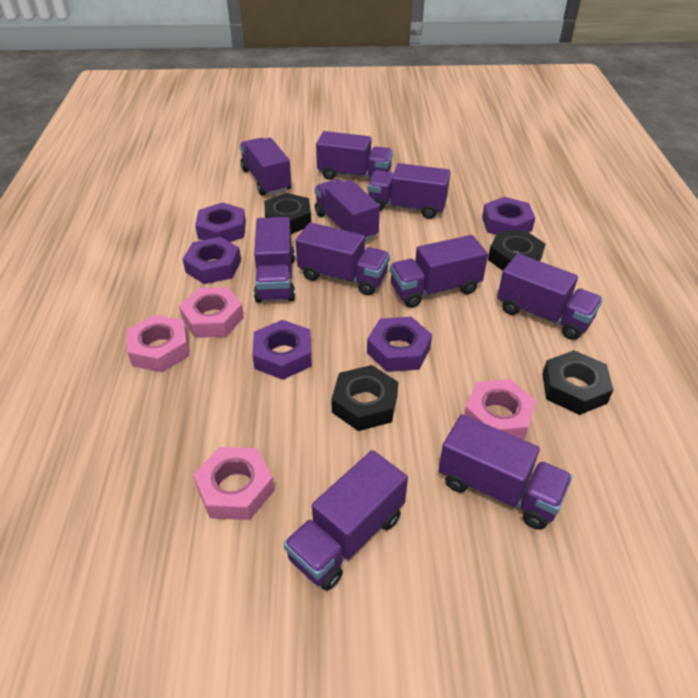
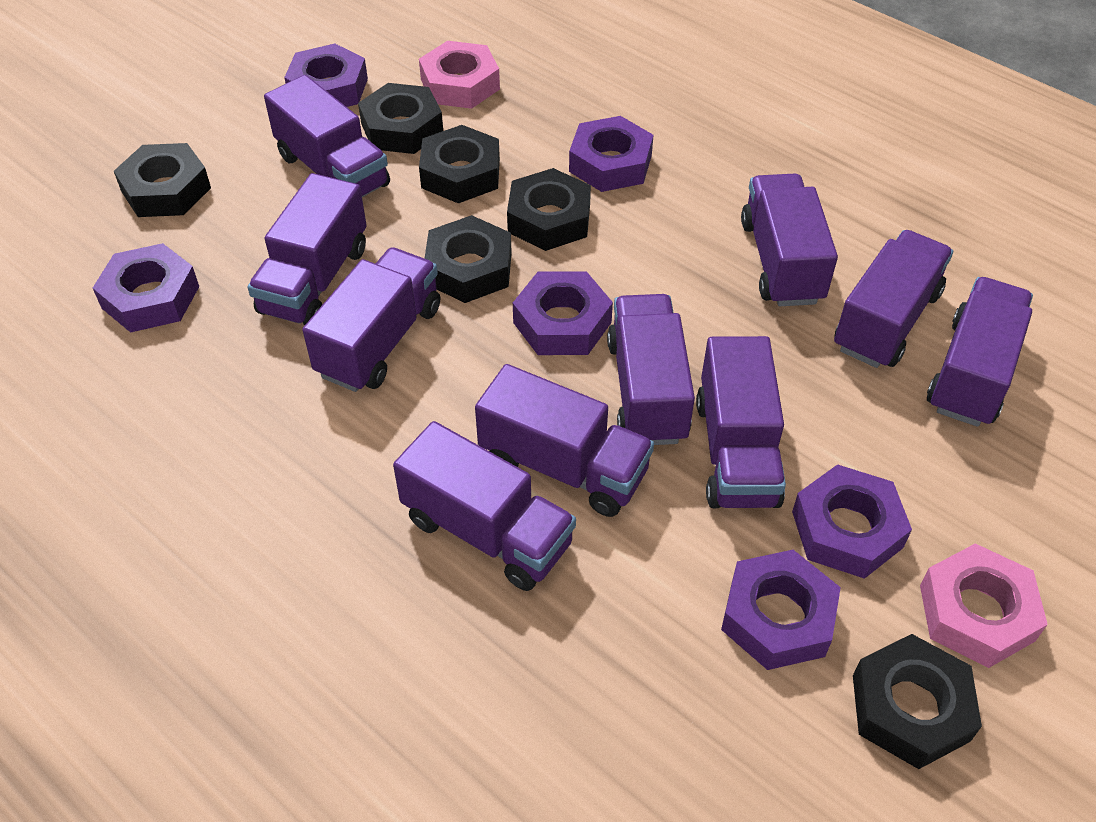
black nut: 4 -> 6
pink nut: 4 -> 2
purple nut: 5 -> 6

